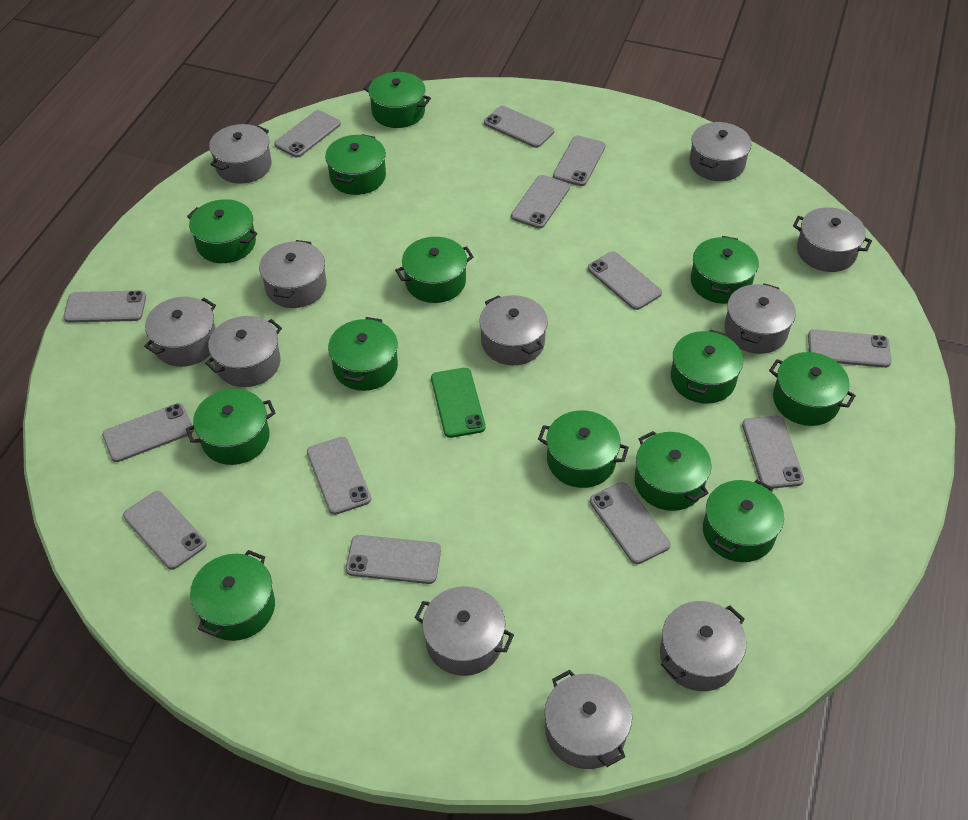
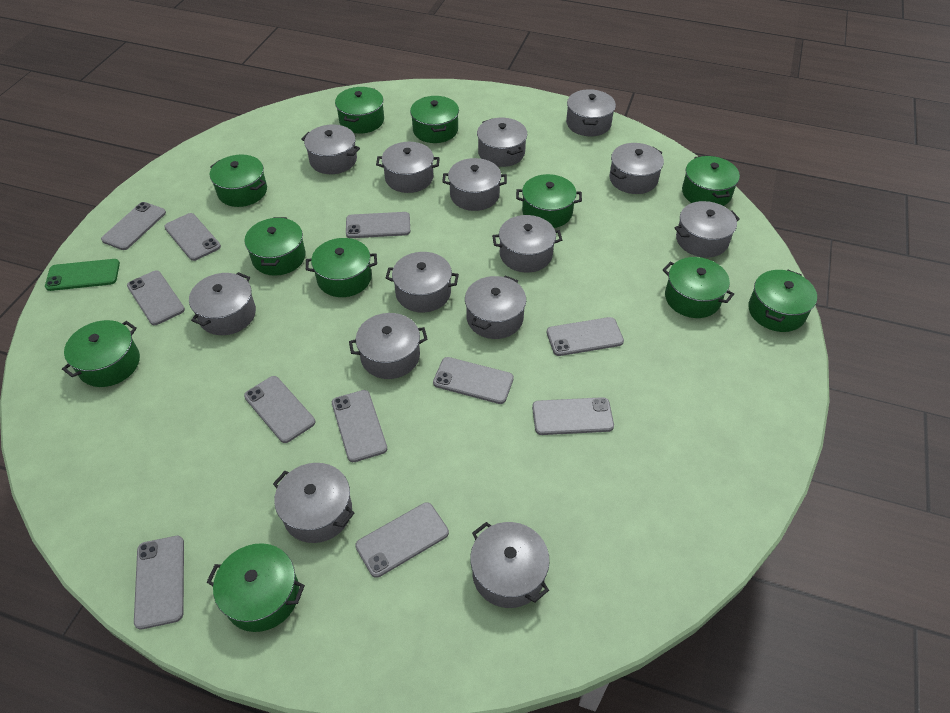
green pot: 13 -> 11
grey phone: 13 -> 11
grey pot: 11 -> 14

